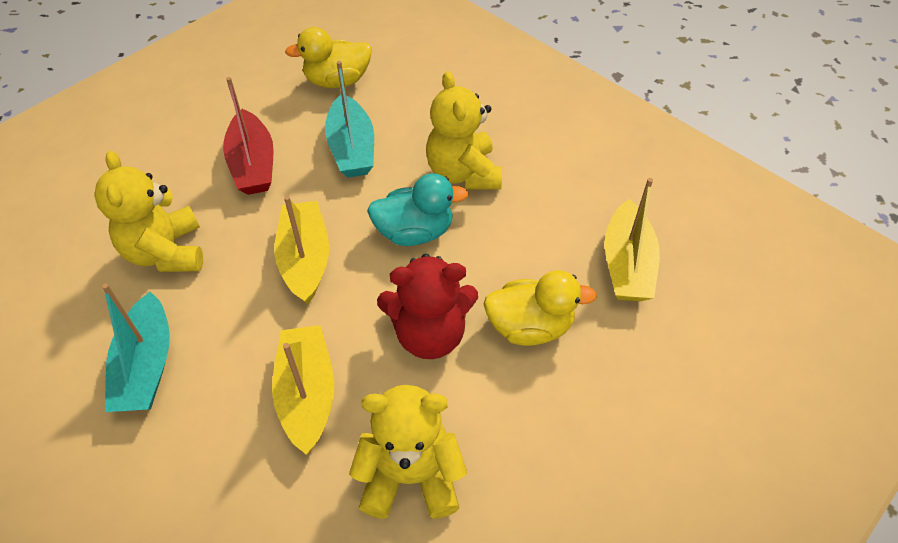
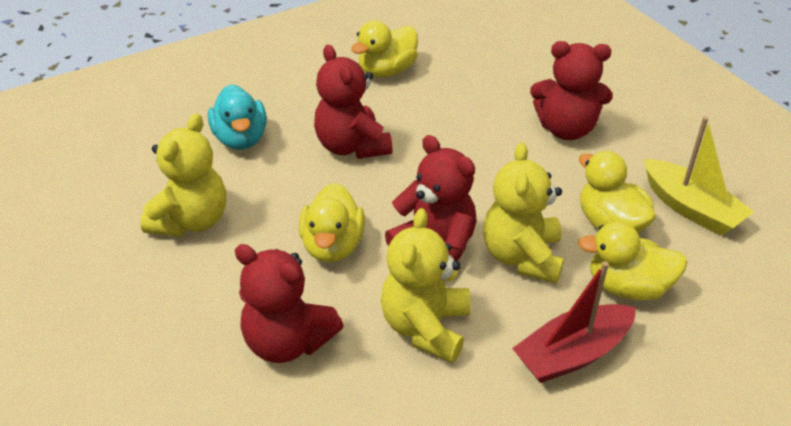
red teddy bear: 1 -> 4
turquoise boat: 2 -> 0
yellow boat: 3 -> 1
yellow duck: 2 -> 4

